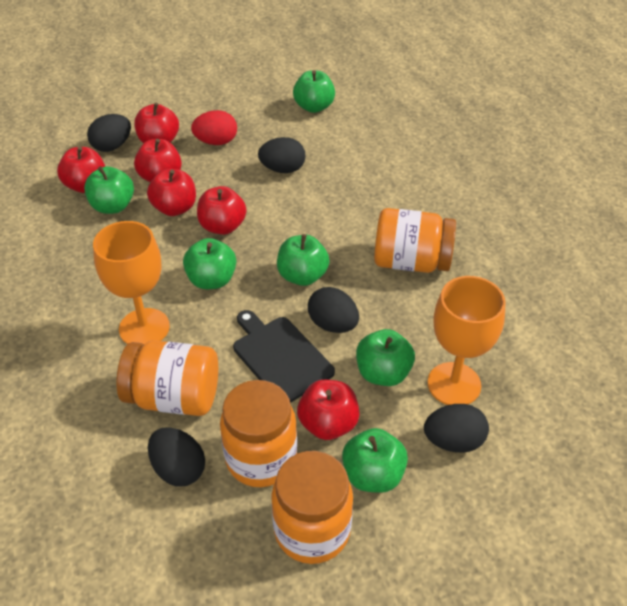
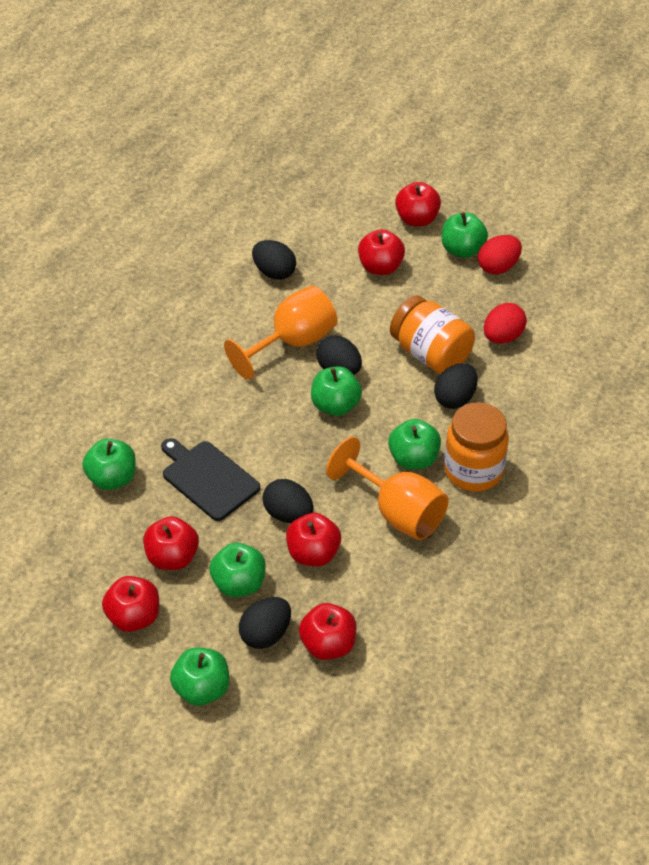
orange jar: 4 -> 2
red egg: 1 -> 2

